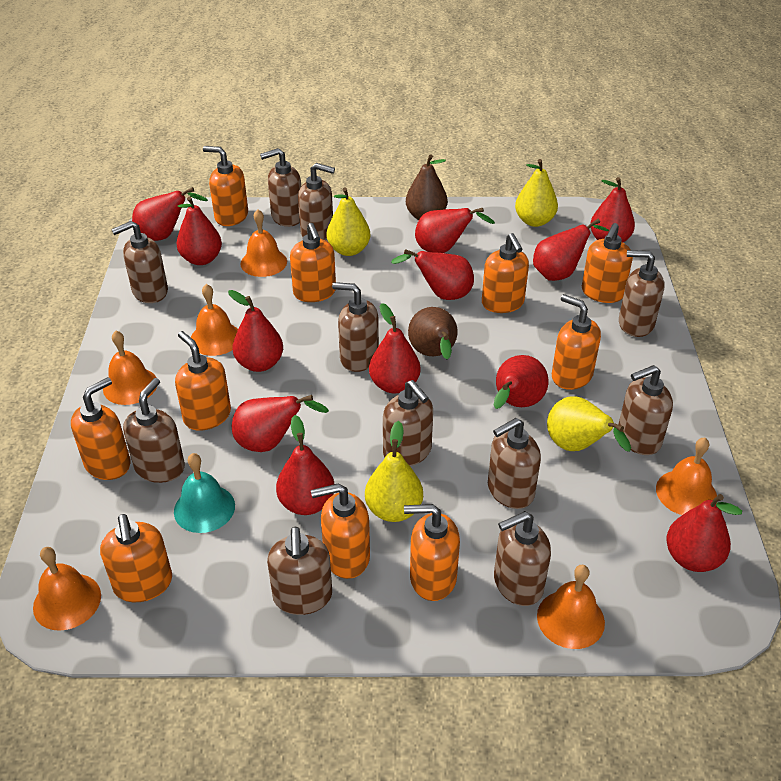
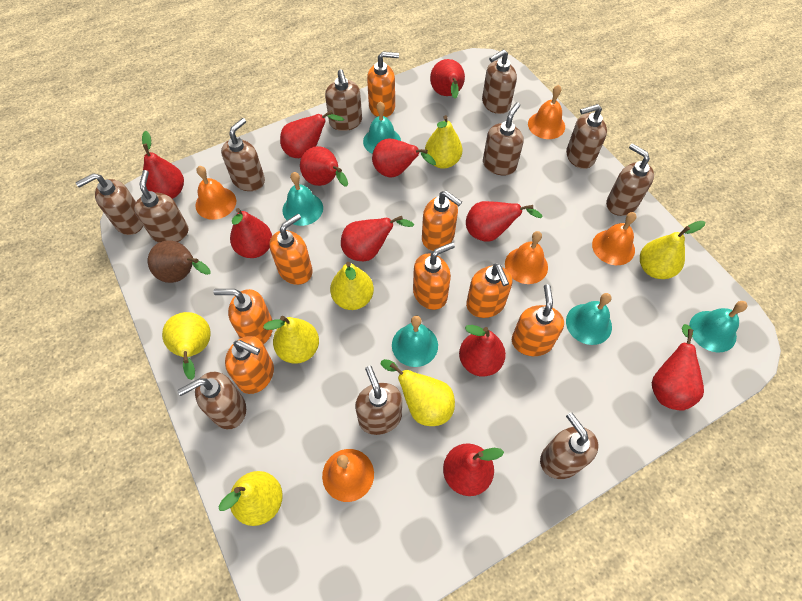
brown pear: 2 -> 1
orange bell: 6 -> 5
orange soap dispenser: 10 -> 8
red pear: 12 -> 11
turquoise bell: 1 -> 5
yellow pear: 4 -> 7

